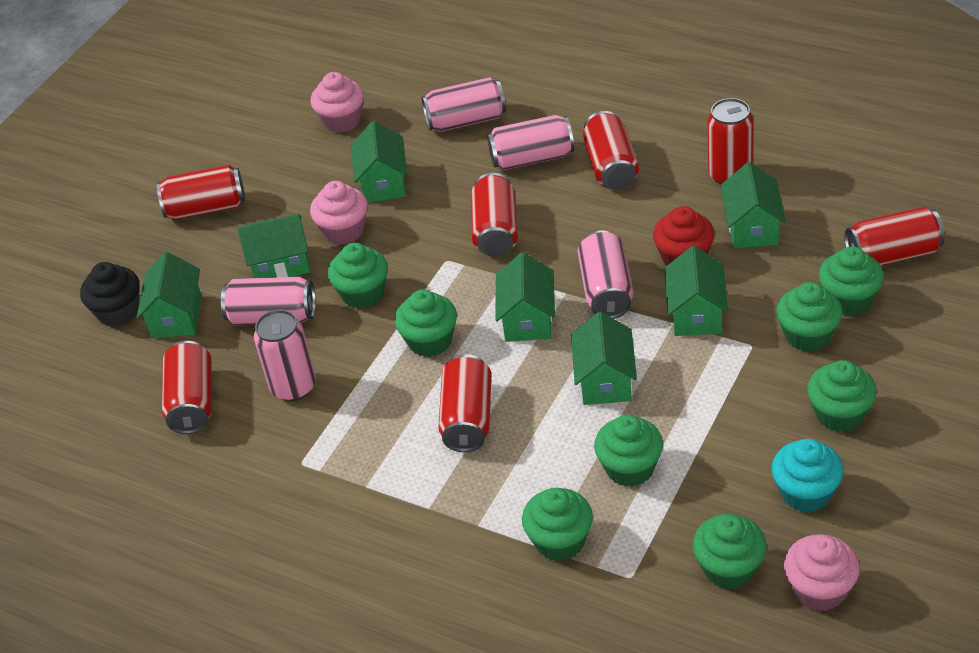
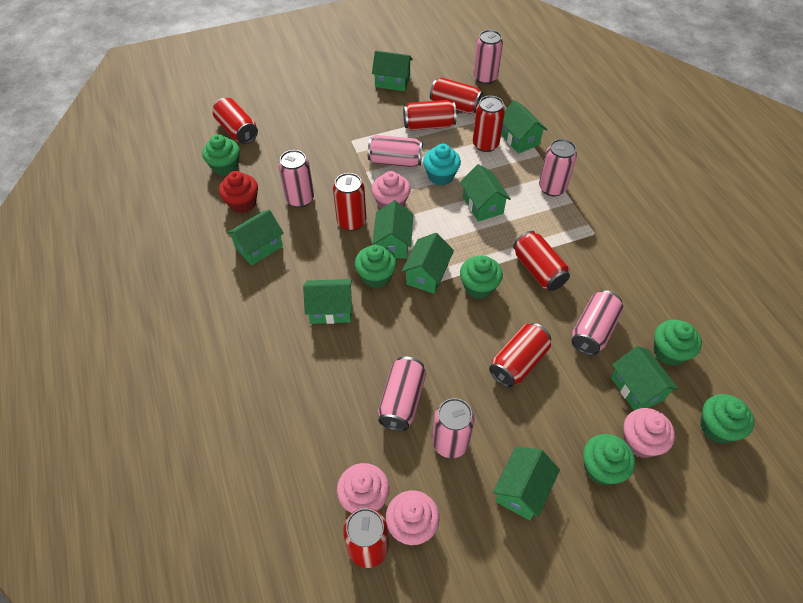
black cupcake: 1 -> 0
green cupcake: 8 -> 6
green house: 7 -> 9
pink can: 5 -> 7
pink cupcake: 3 -> 4
red can: 7 -> 8

